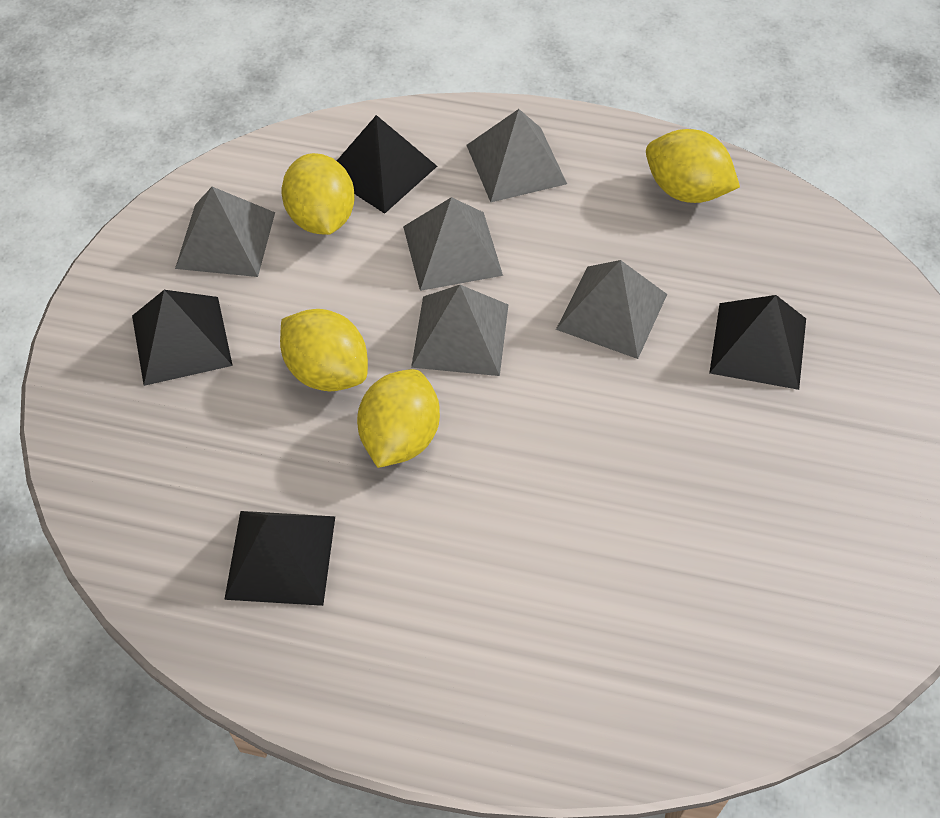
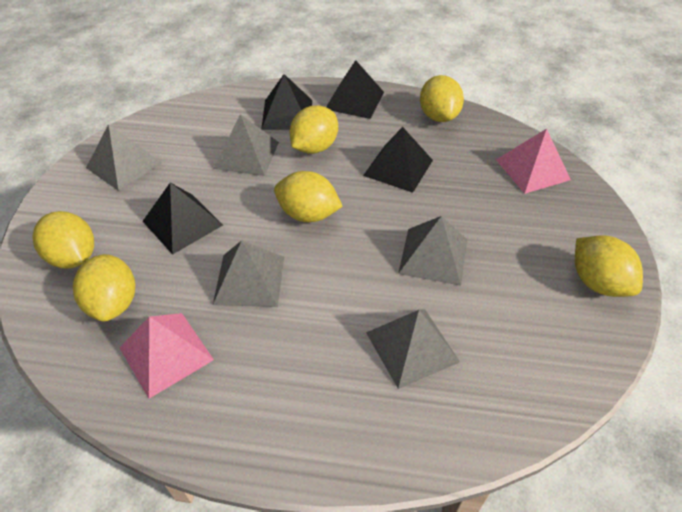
pink pyramid: 0 -> 2
yellow lemon: 4 -> 6

